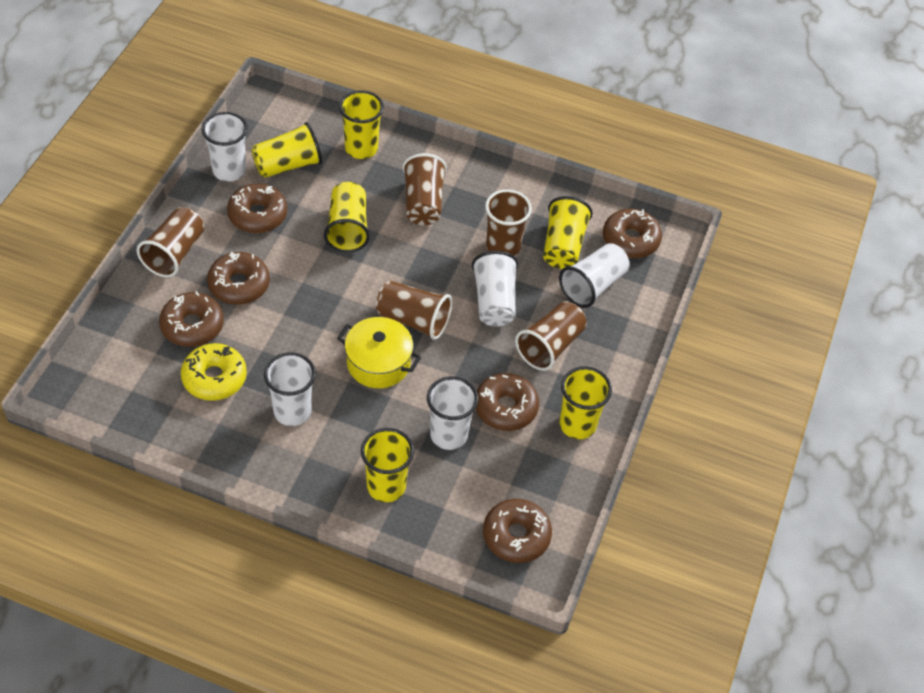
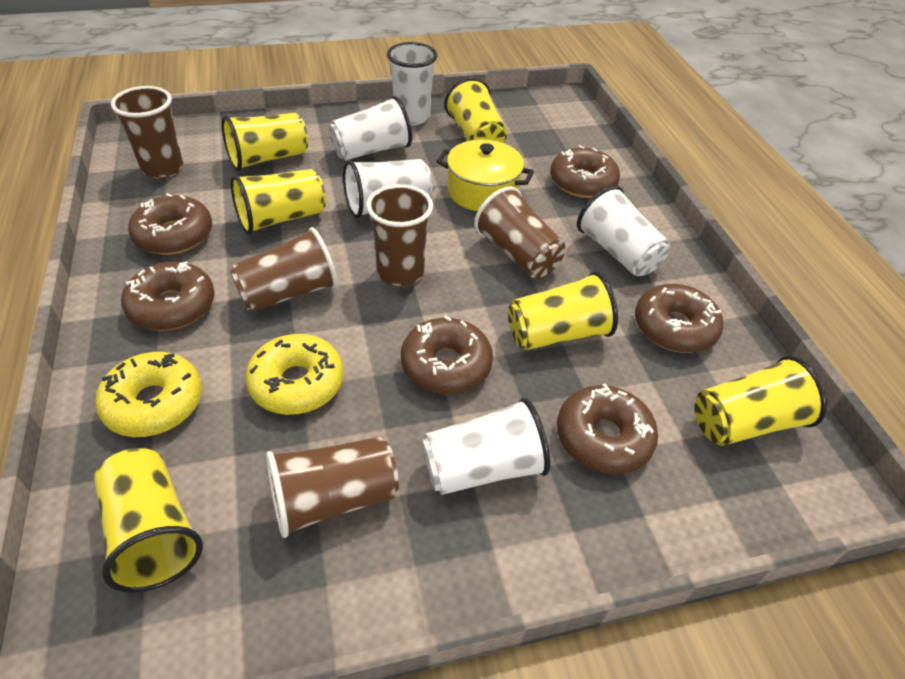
yellow donut: 1 -> 2

